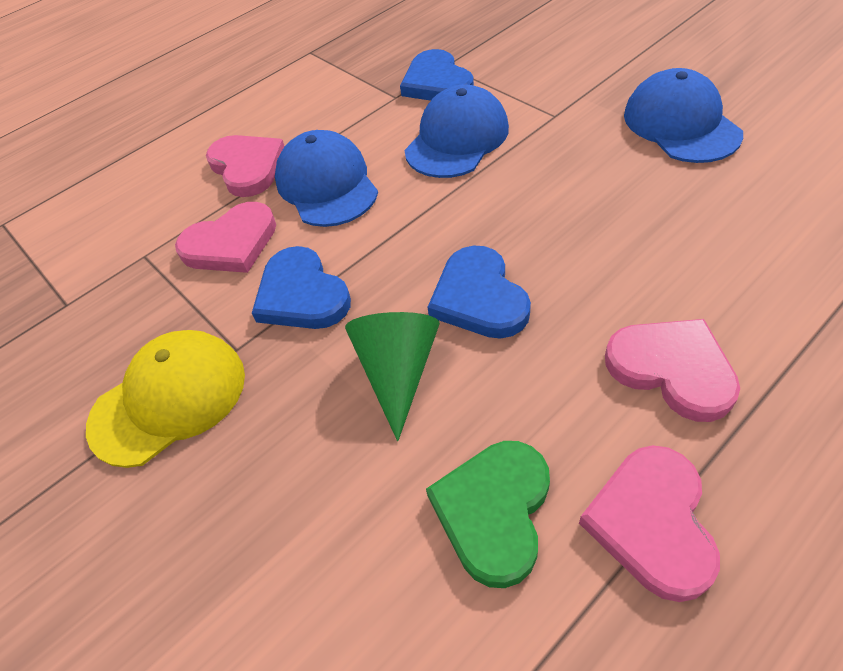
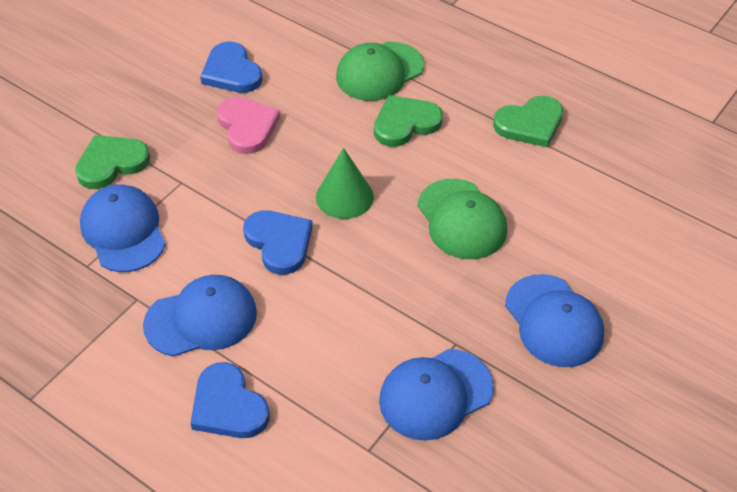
blue cap: 3 -> 4
green cap: 0 -> 2
green heart: 1 -> 3
pink heart: 4 -> 1
yellow cap: 1 -> 0

